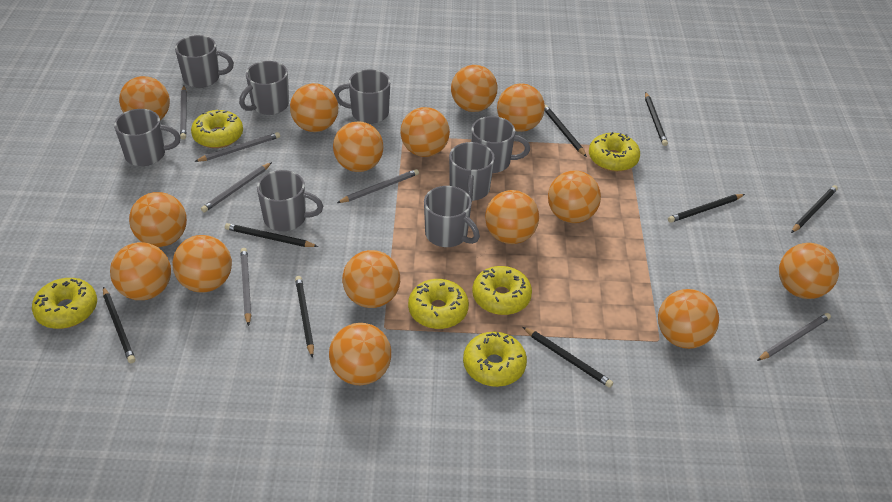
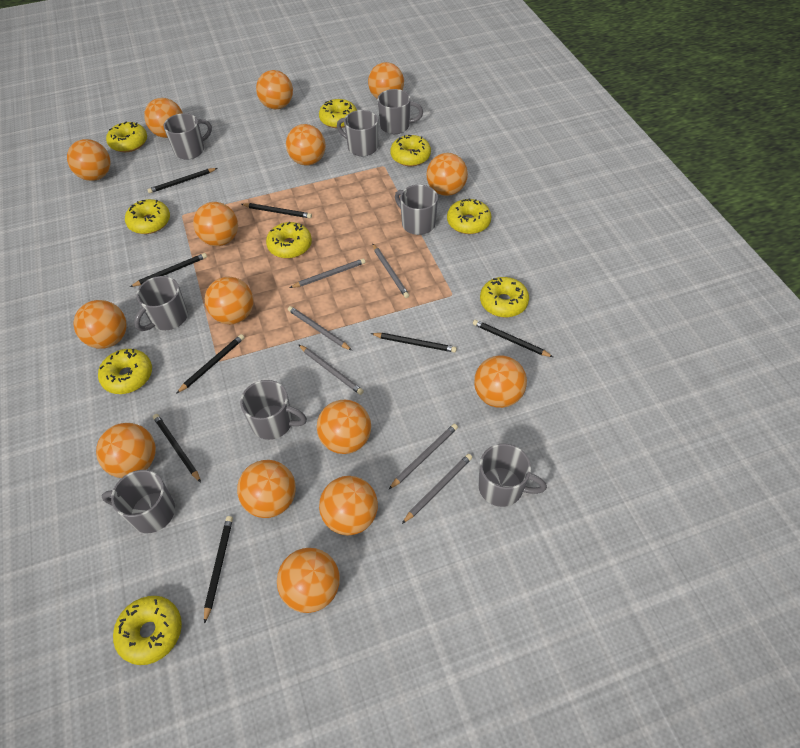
yellow donut: 6 -> 9

